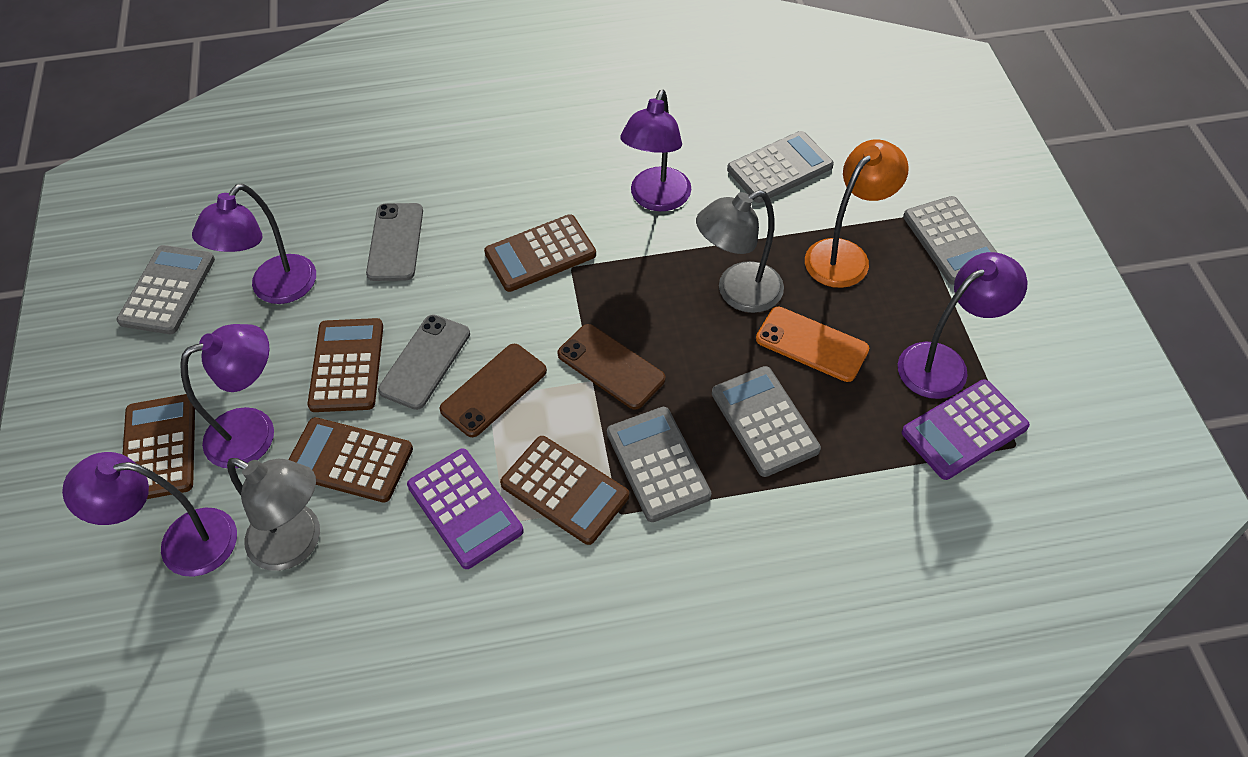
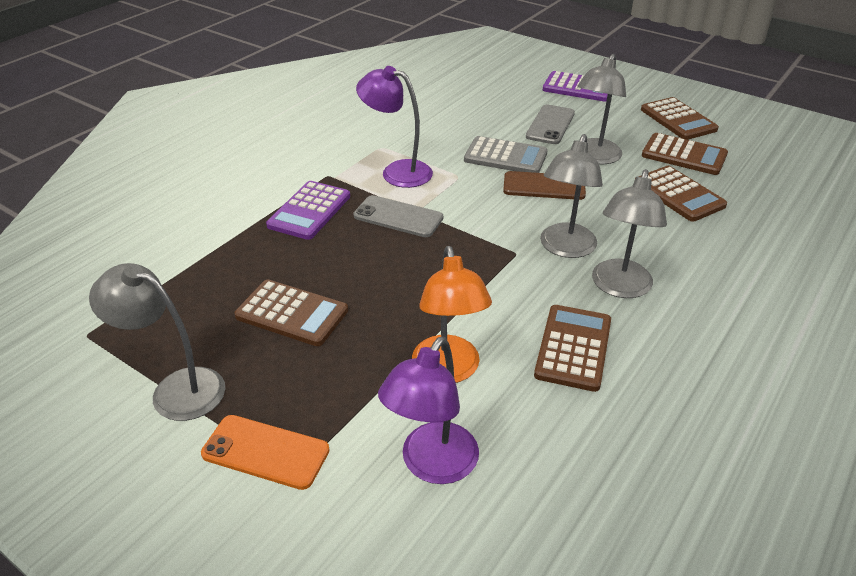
brown phone: 2 -> 1
grey calculator: 5 -> 1
grey lamp: 2 -> 4
purple lamp: 5 -> 2

